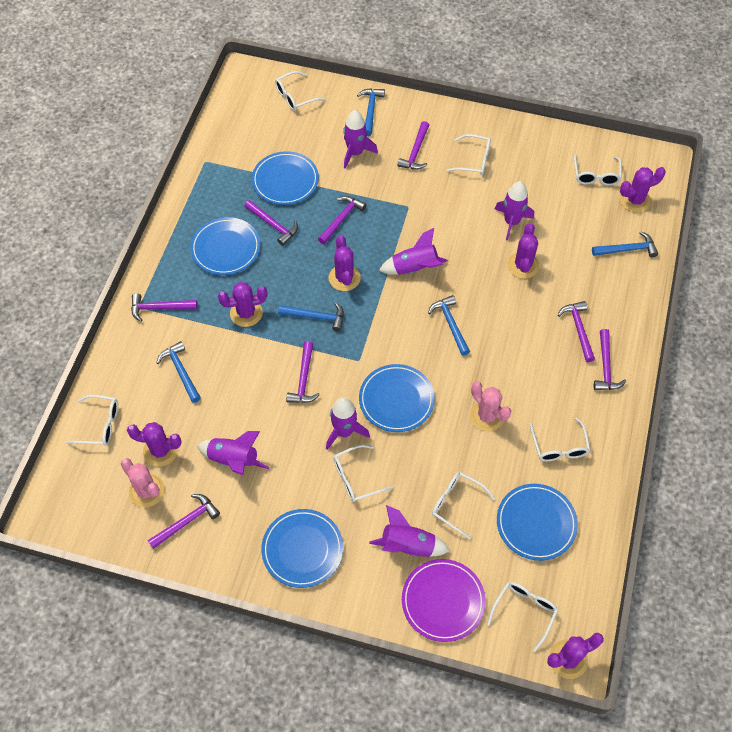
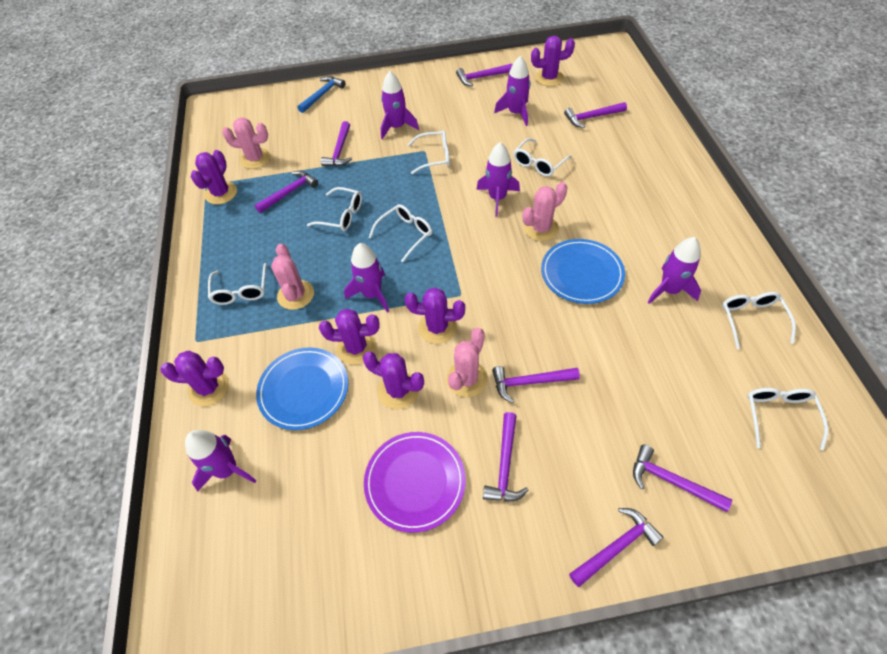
blue hammer: 5 -> 1
blue plate: 5 -> 2
pink cactus: 2 -> 4
white glasses: 8 -> 7

